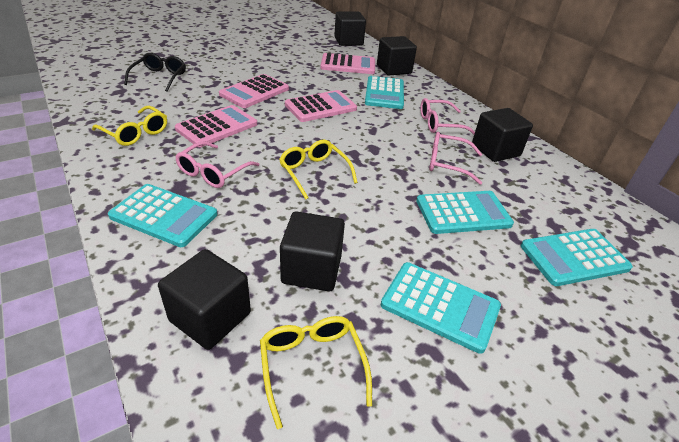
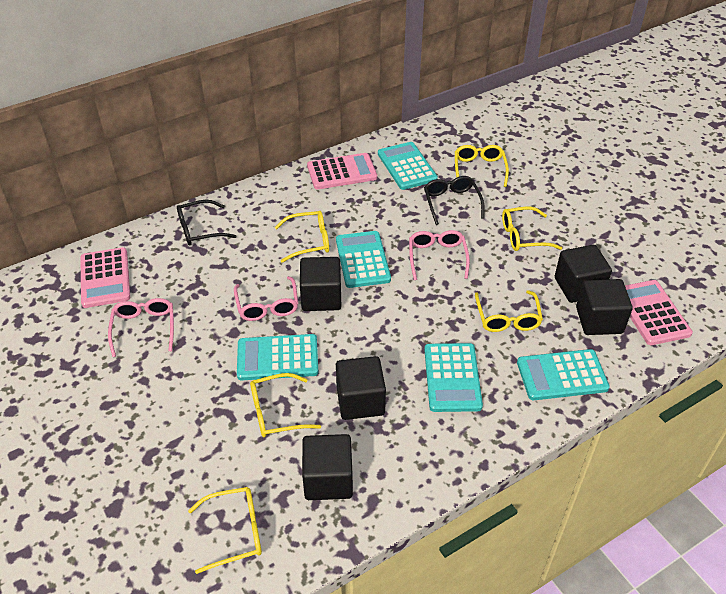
black glasses: 1 -> 2
pink calculator: 4 -> 3
yellow glasses: 3 -> 6

